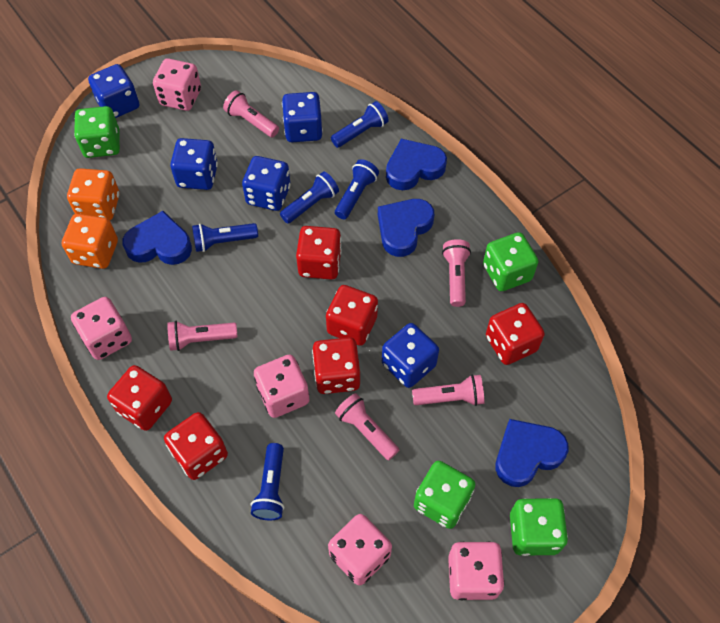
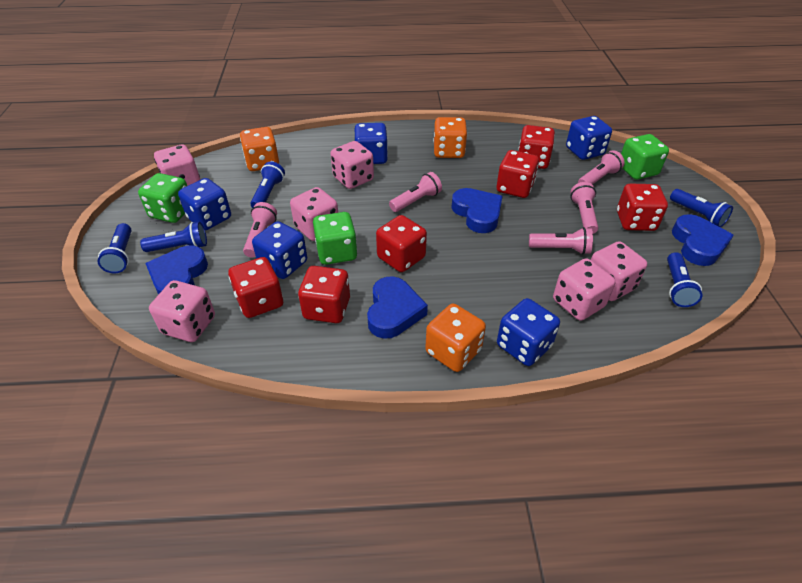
green dice: 4 -> 3
orange dice: 2 -> 3
pink dice: 5 -> 6

